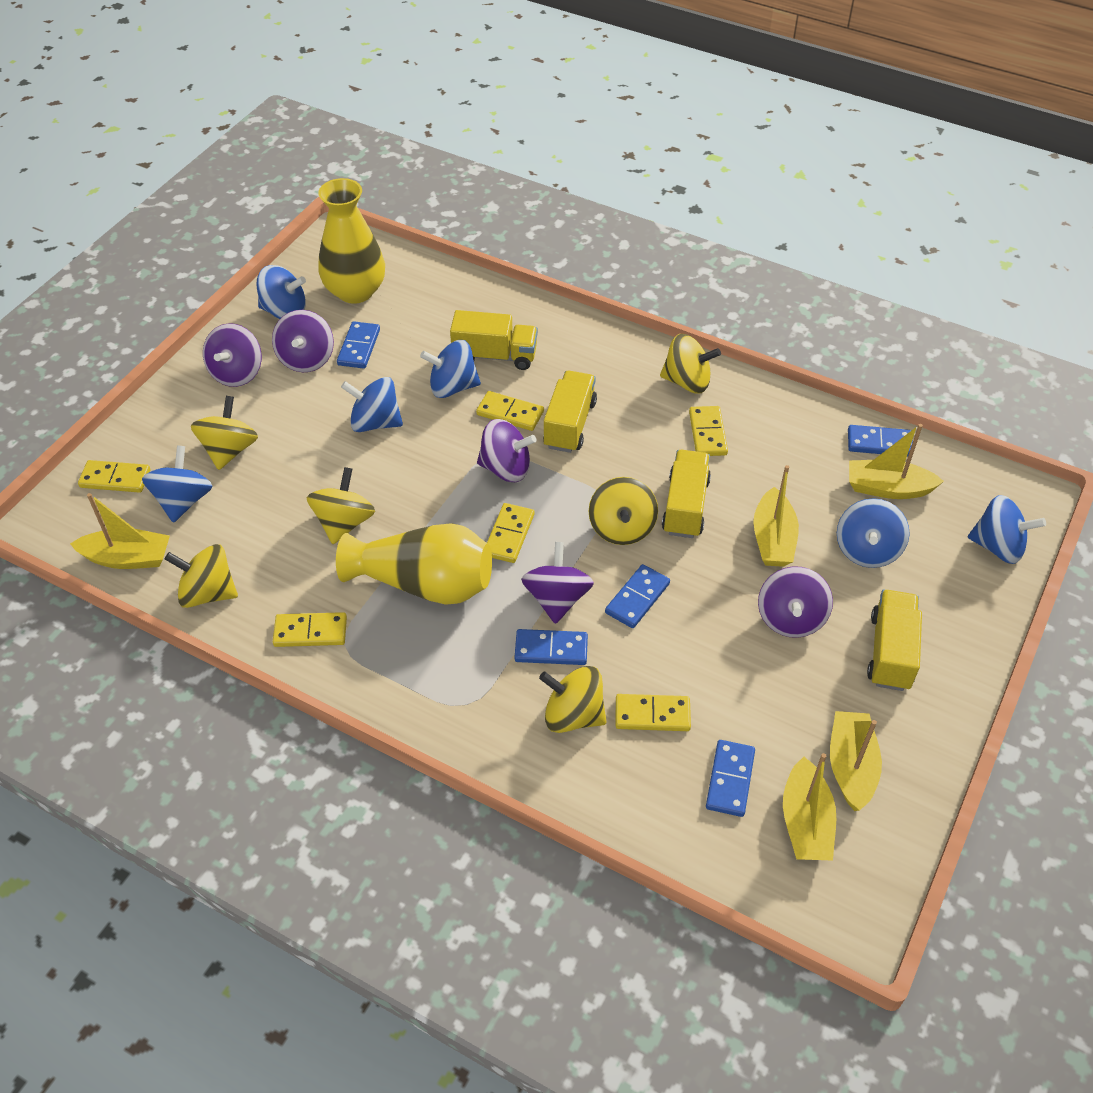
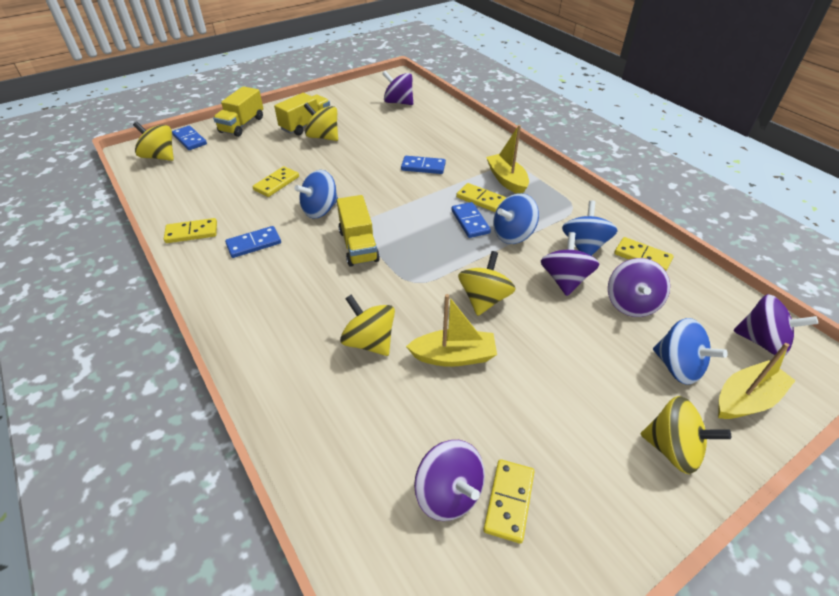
blue domino: 5 -> 4
blue spinning top: 6 -> 4
yellow boat: 5 -> 3
yellow domino: 6 -> 5
yellow spinning top: 6 -> 5
yellow truck: 4 -> 3
yellow vase: 2 -> 0

